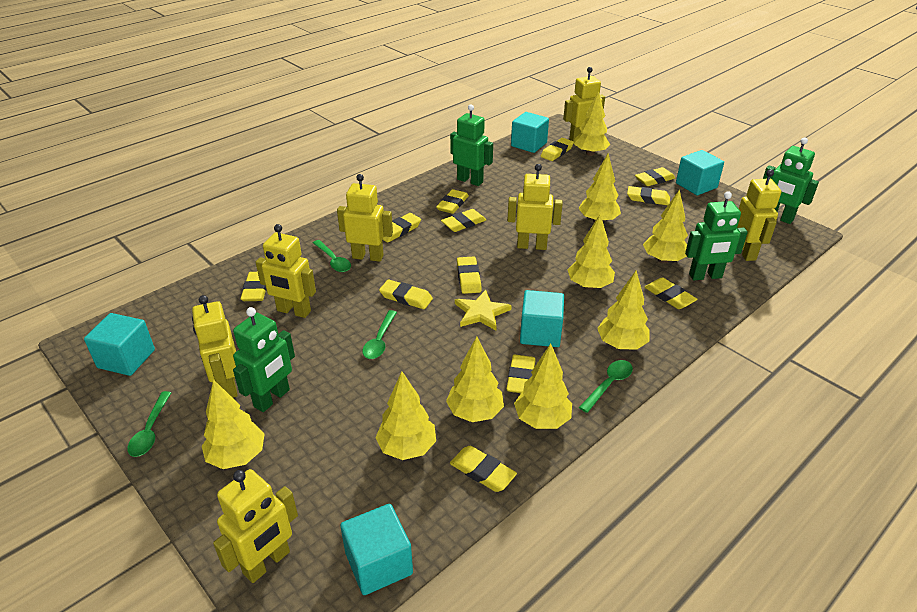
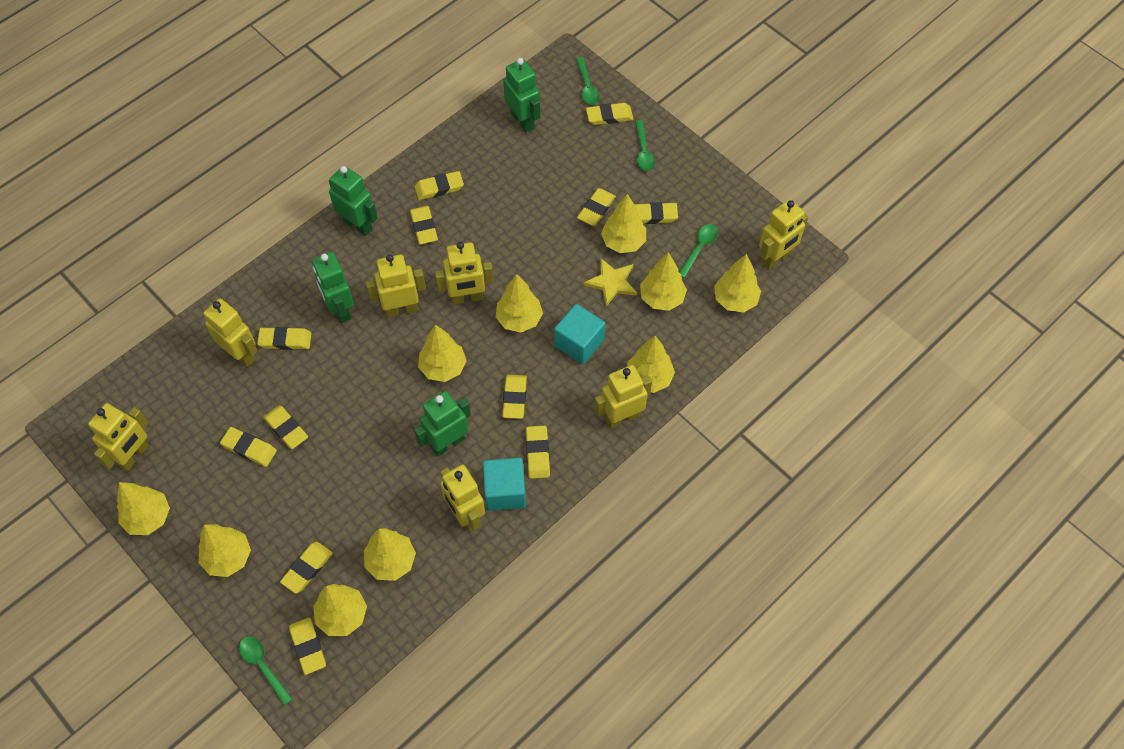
turquoise cube: 5 -> 2
yellow tree: 9 -> 10

